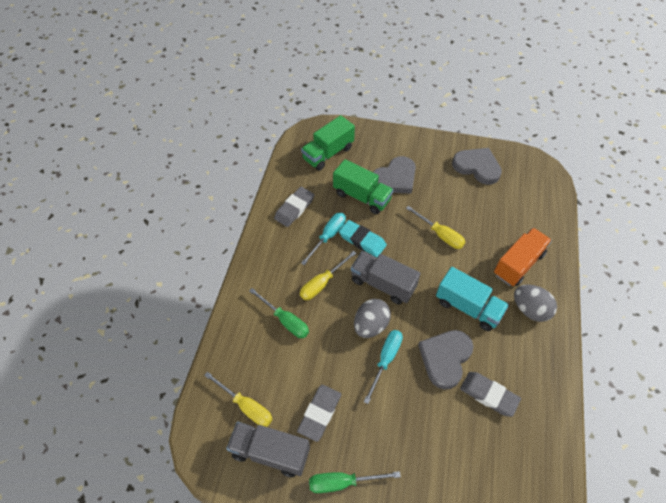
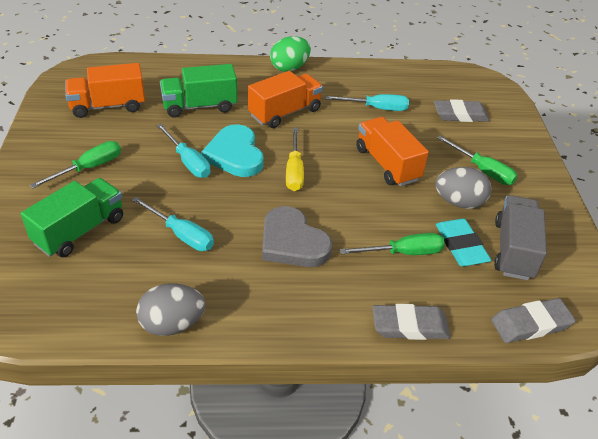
green egg: 0 -> 1
green screwdriver: 2 -> 3
grey heart: 3 -> 1
grey truck: 2 -> 1
orange truck: 1 -> 3
turquoise heart: 0 -> 1
turquoise screwdriver: 2 -> 3
turquoise truck: 1 -> 0
yellow screwdriver: 3 -> 1

